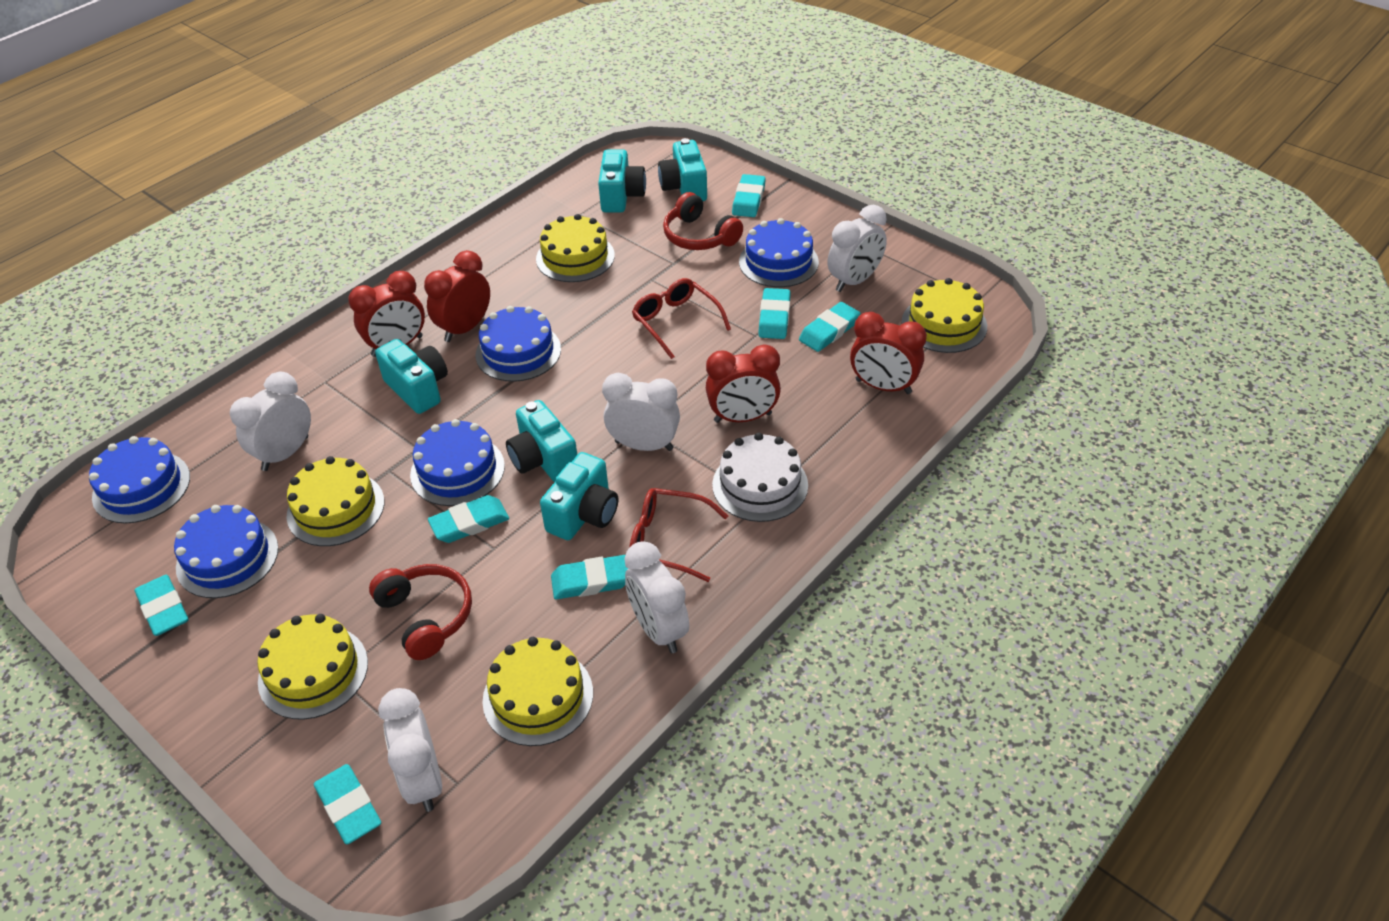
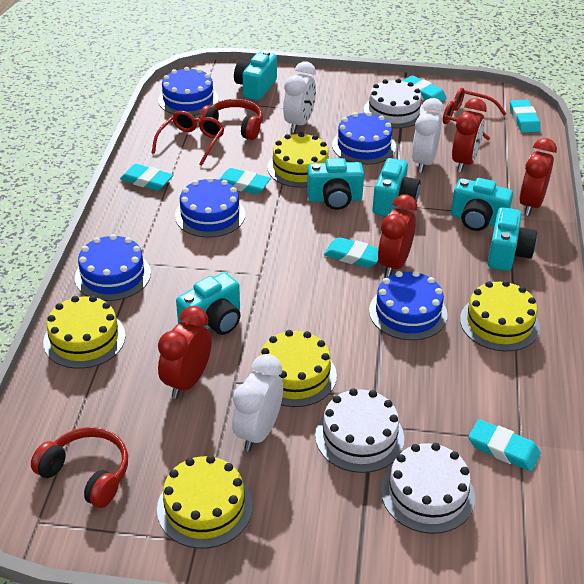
turquoise camera: 5 -> 6
turquoise eraser: 7 -> 6
white cake: 1 -> 3
white clock: 5 -> 3

